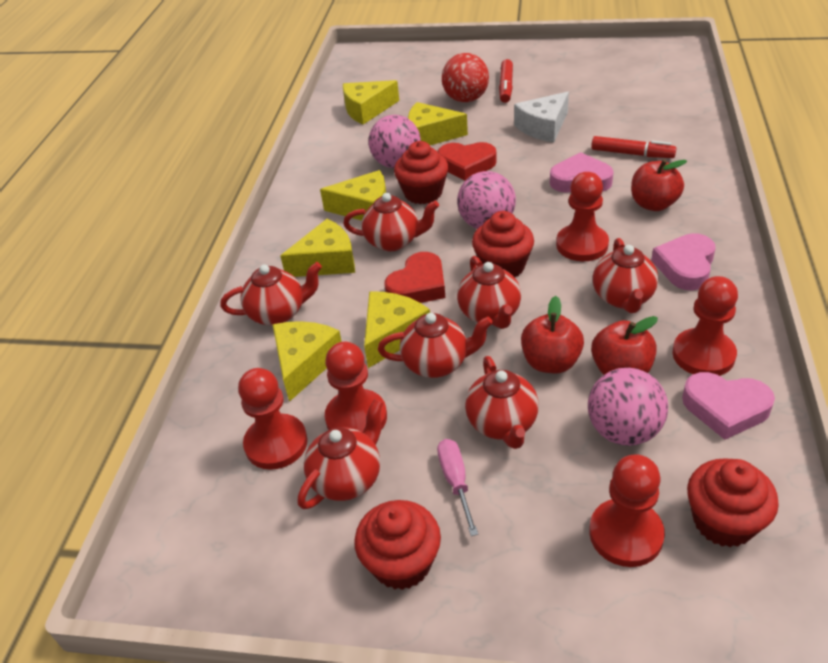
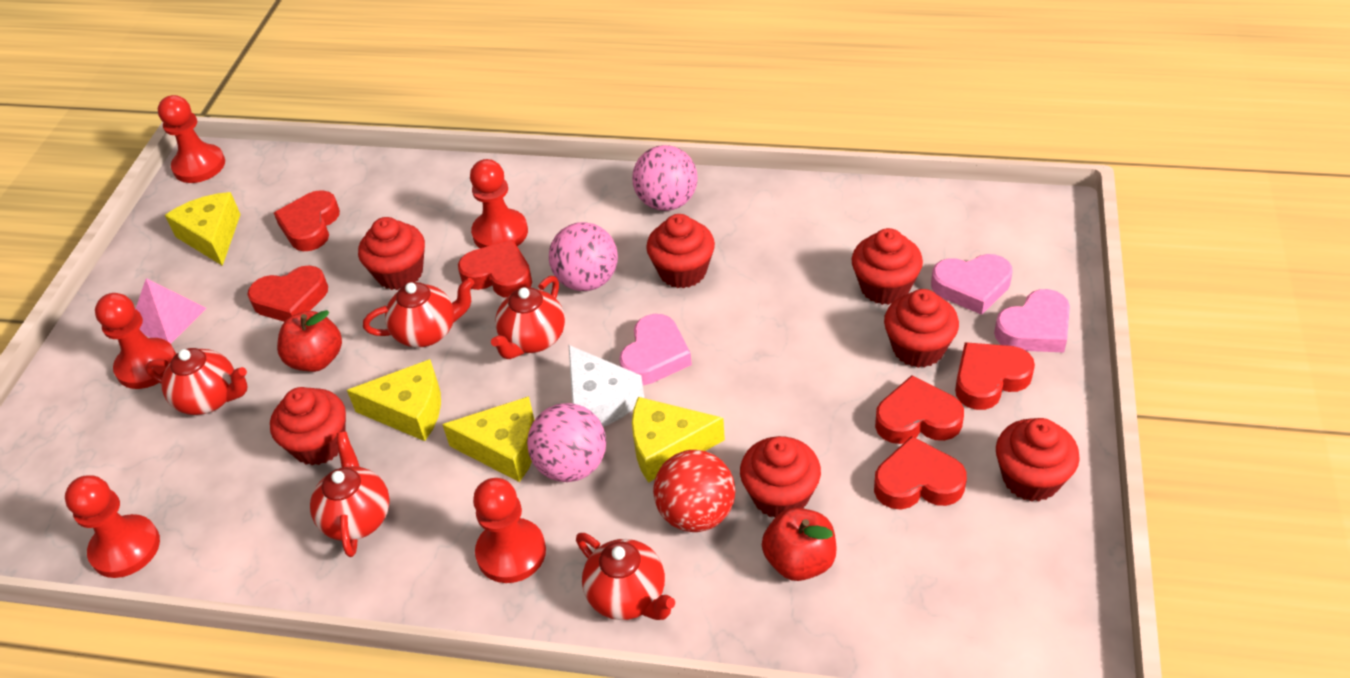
pink pyramid: 0 -> 1
pink screwdriver: 1 -> 0
red apple: 3 -> 2
red cupcake: 4 -> 7
red heart: 2 -> 6
red marker: 2 -> 0
red teapot: 7 -> 5
yellow cheese: 6 -> 4

